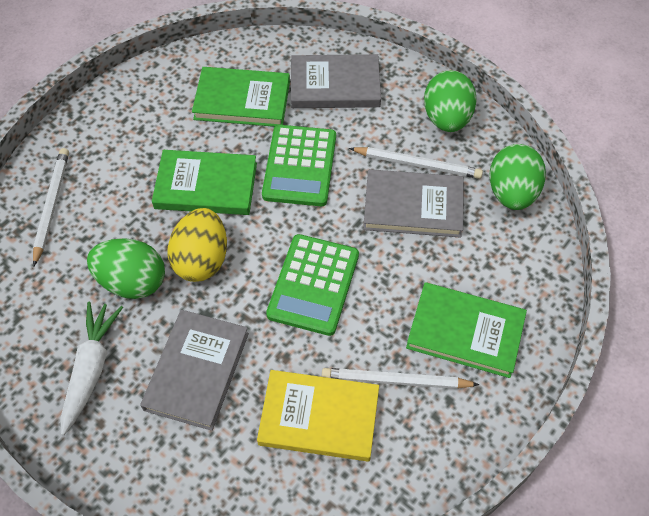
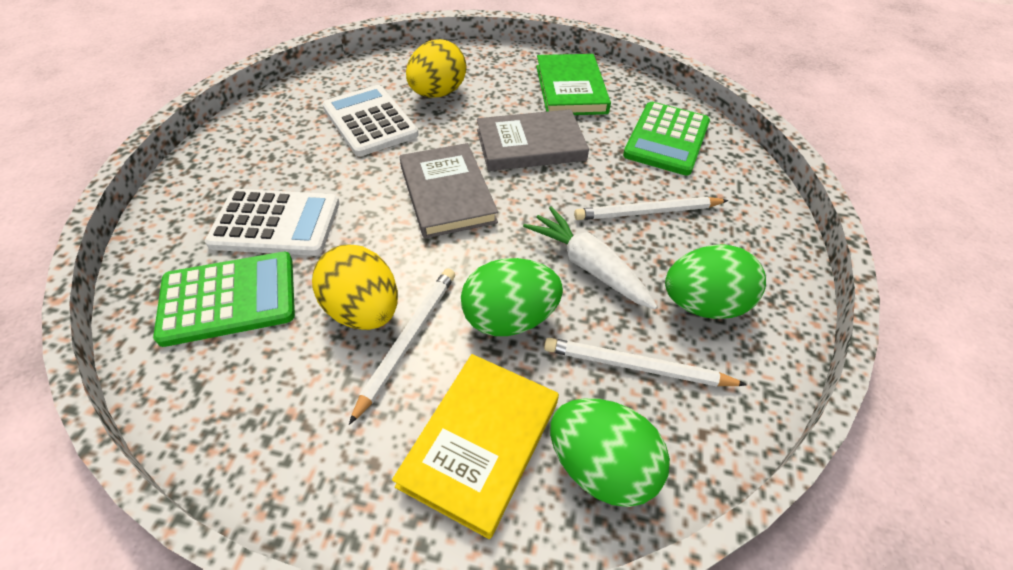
green book: 3 -> 1
grey book: 3 -> 2
white calculator: 0 -> 2
yellow egg: 1 -> 2

